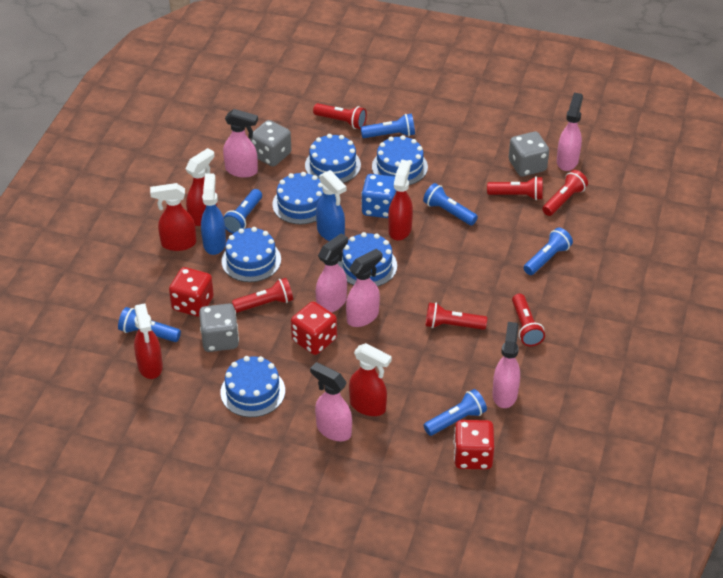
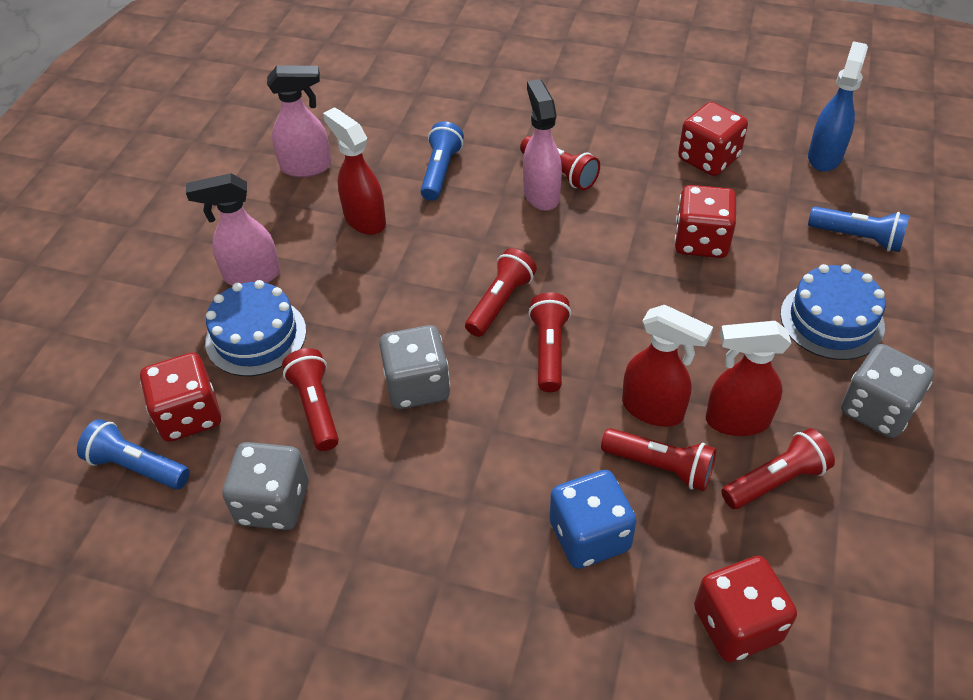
blue cake: 6 -> 2
blue flashlight: 6 -> 3
blue spray bottle: 2 -> 1
pink spray bottle: 6 -> 3
red dice: 3 -> 4
red spray bottle: 5 -> 3

